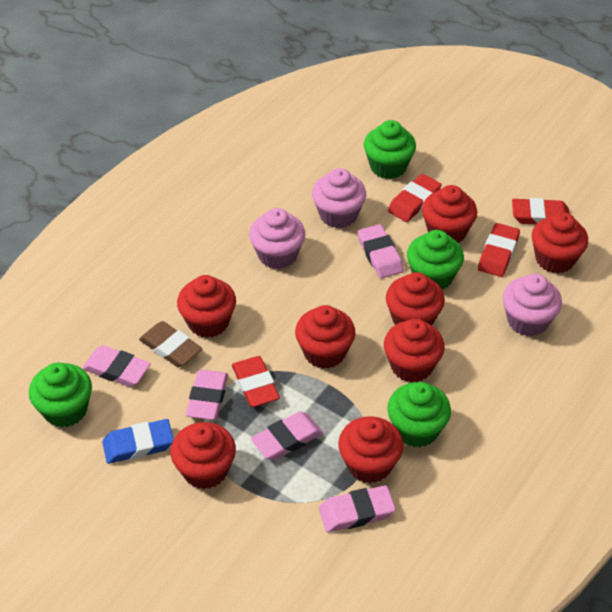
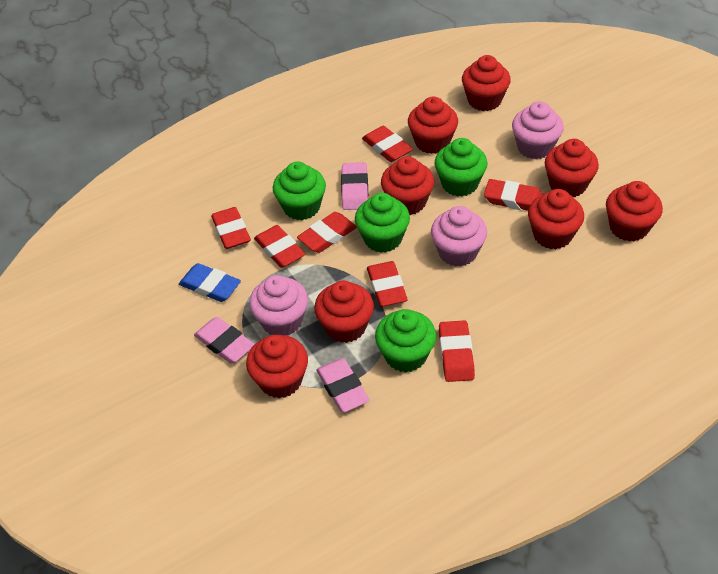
brown eraser: 1 -> 0
pink eraser: 5 -> 3
red eraser: 4 -> 7

